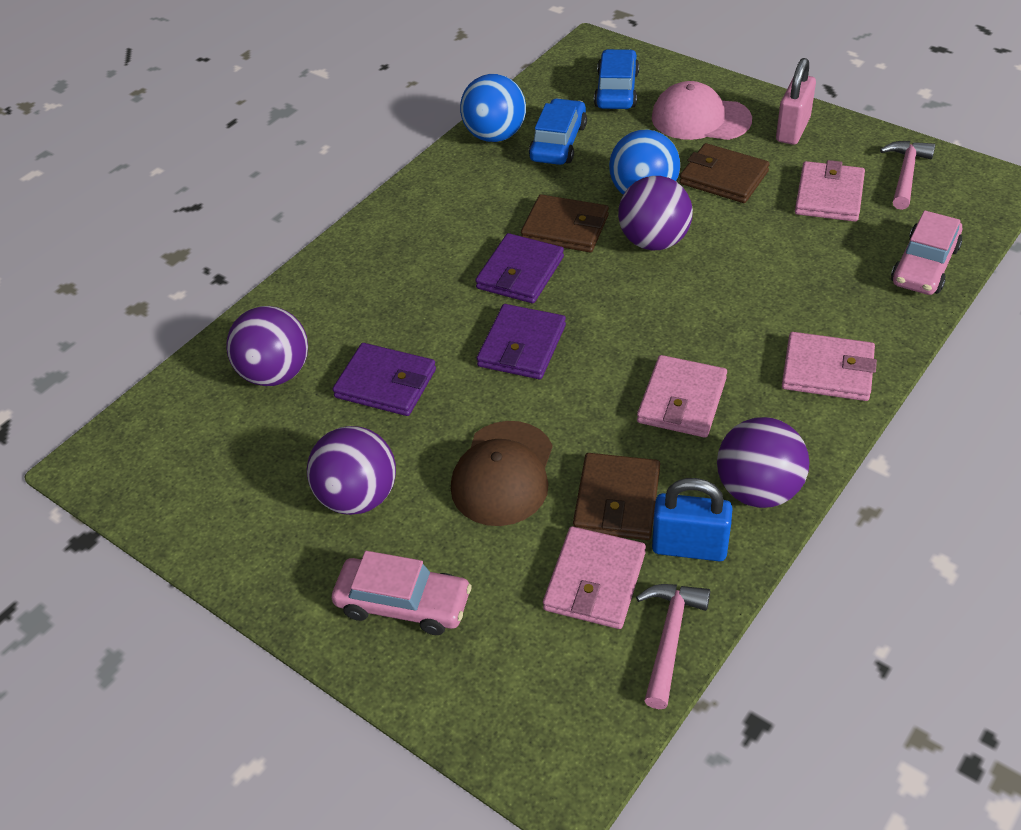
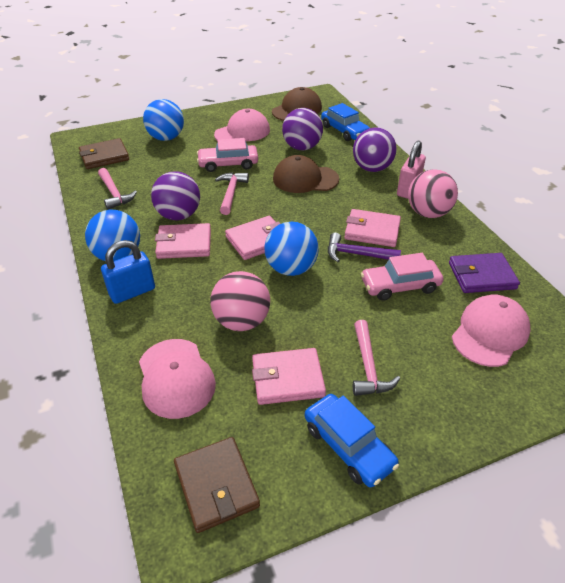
blue ball: 2 -> 3
brown cap: 1 -> 2
brown wallet: 3 -> 2
pink ball: 0 -> 2
pink cap: 1 -> 3
pink hammer: 2 -> 3
purple ball: 4 -> 3
purple hammer: 0 -> 1
purple wallet: 3 -> 1

